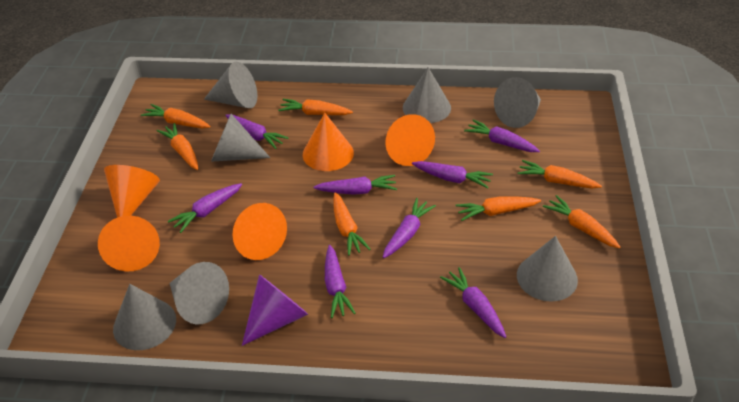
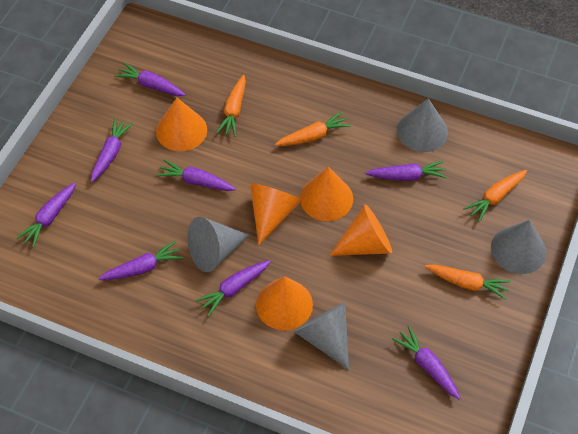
grey cone: 7 -> 4
orange carrot: 7 -> 4
purple cone: 1 -> 0

